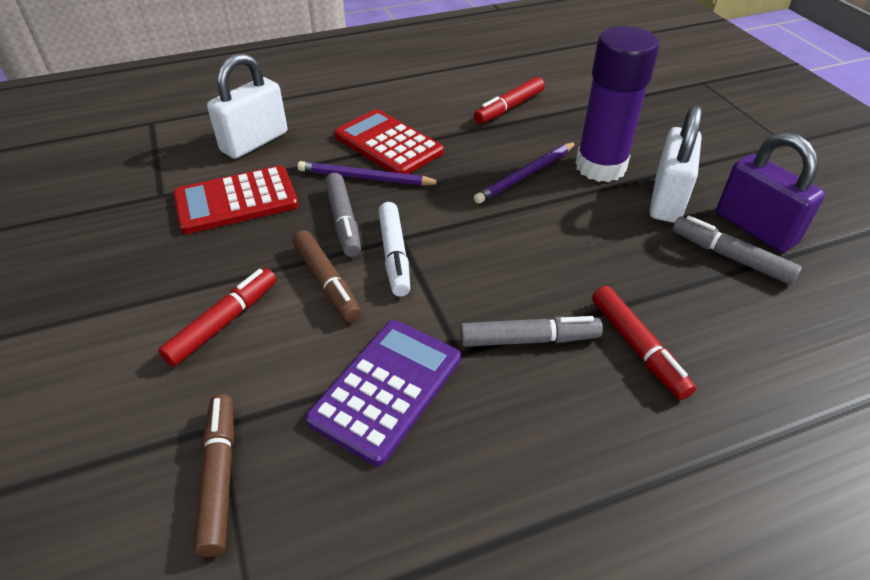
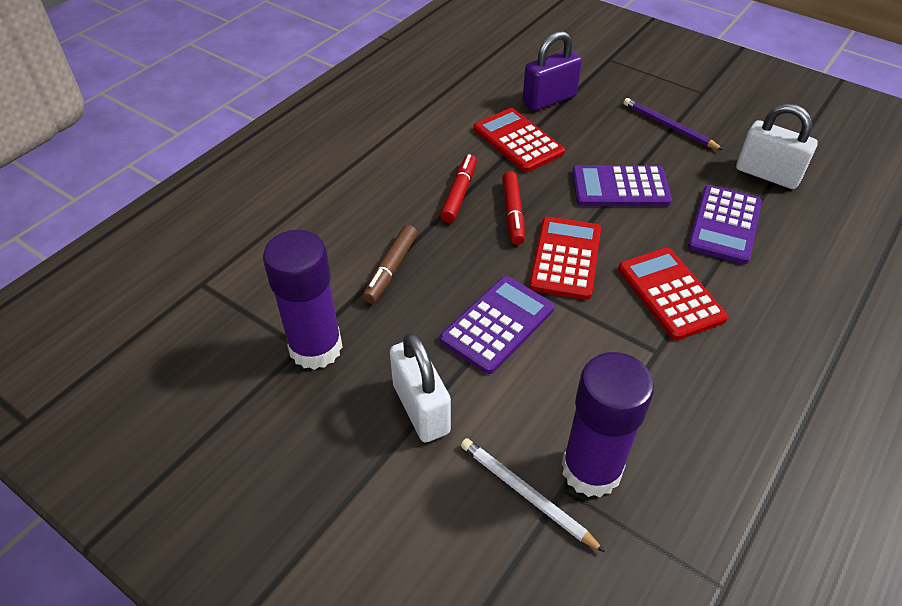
brown marker: 2 -> 1
grey marker: 3 -> 0
purple calculator: 1 -> 3
purple glue stick: 1 -> 2
purple pencil: 2 -> 1
red calculator: 2 -> 3
red marker: 3 -> 2
white marker: 1 -> 0
white pencil: 0 -> 1

